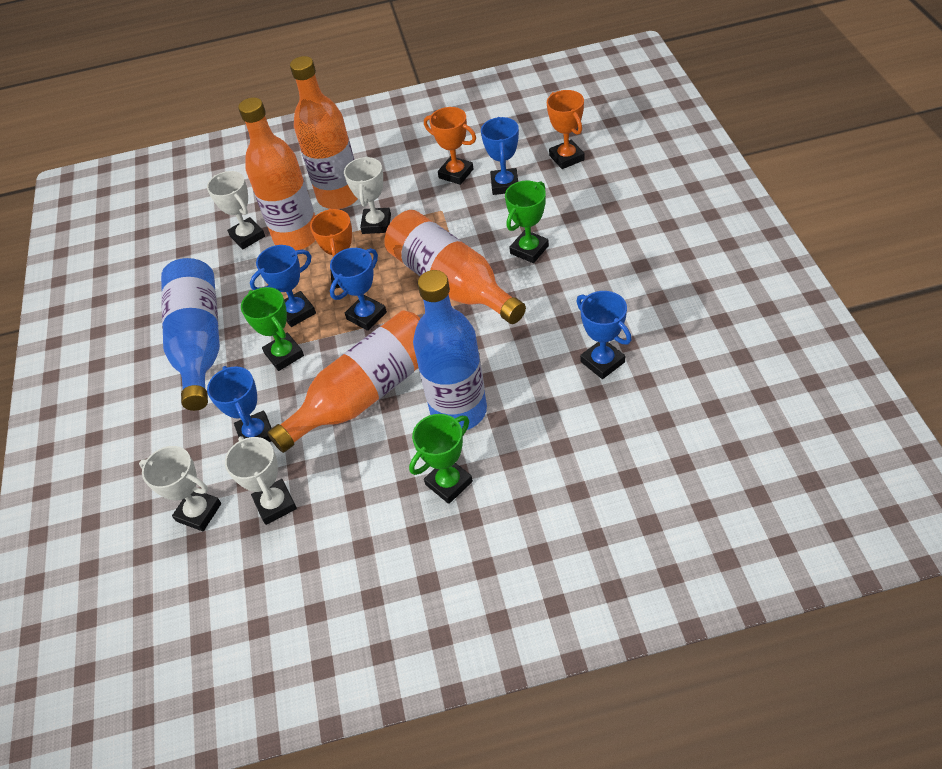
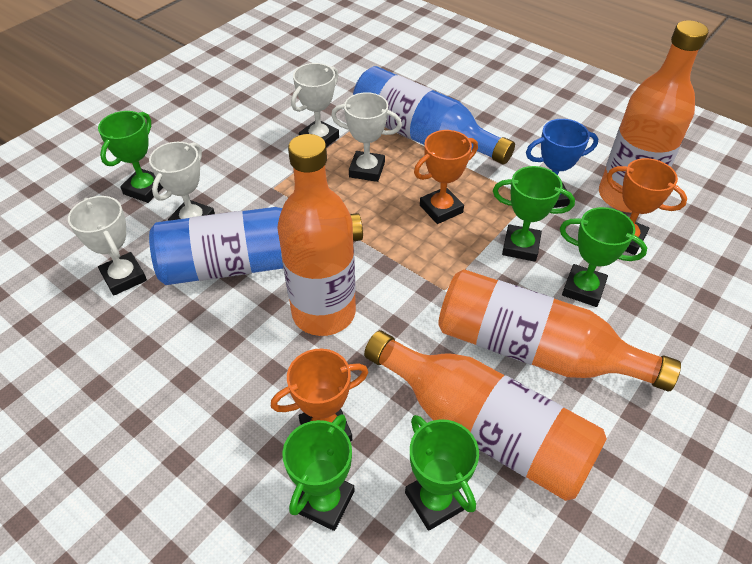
blue trophy: 5 -> 1
green trophy: 3 -> 5

